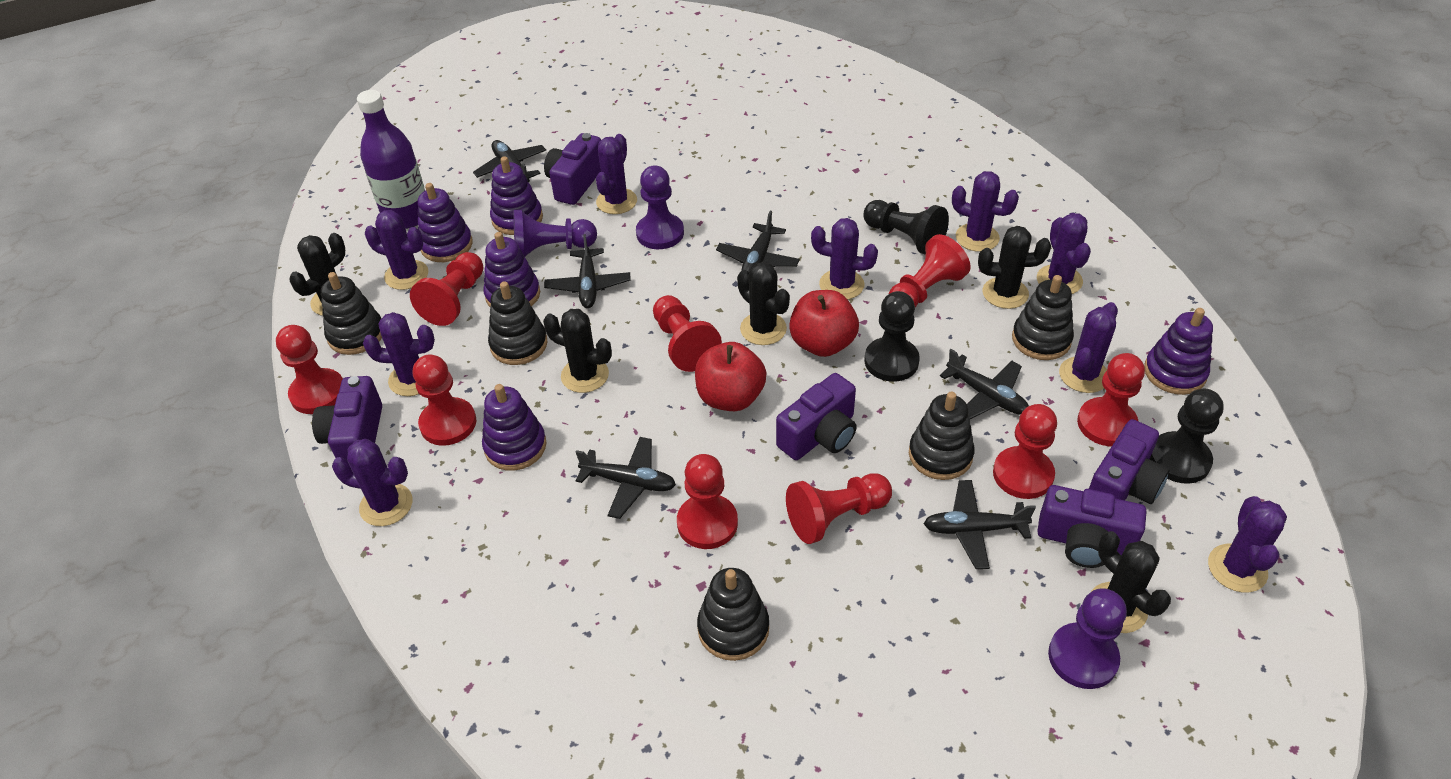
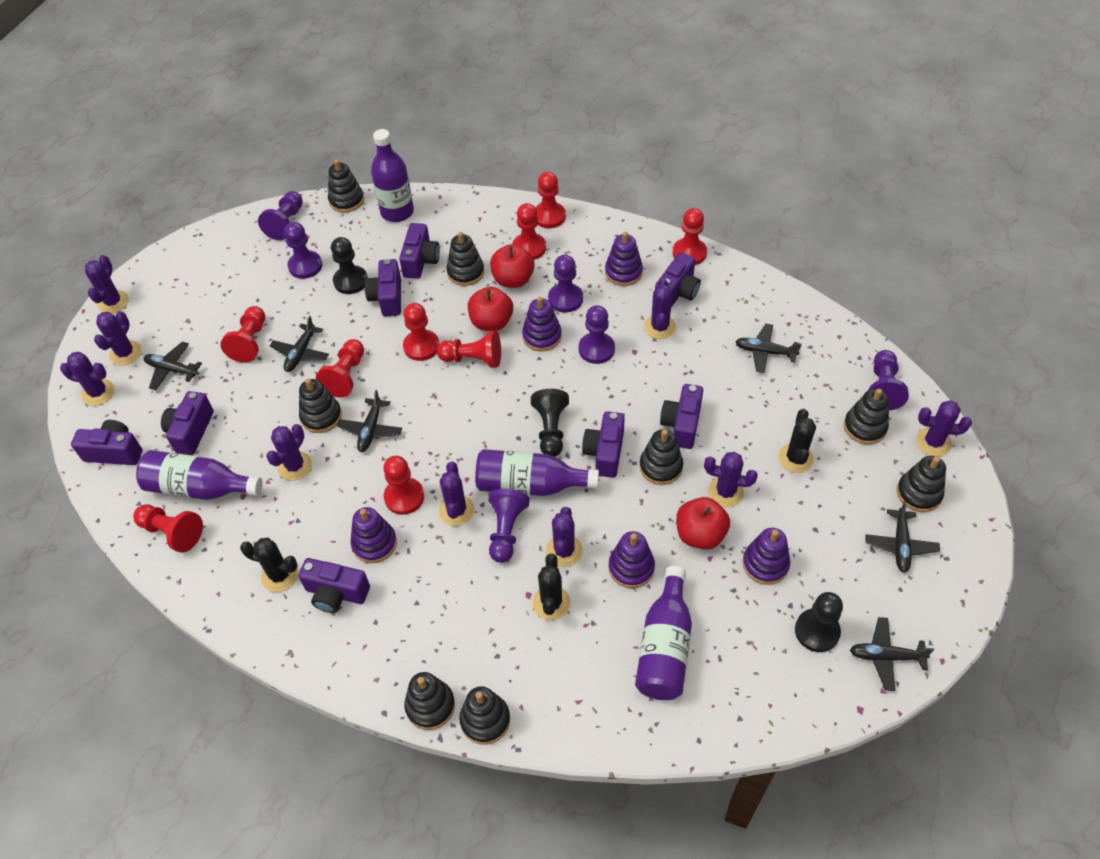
black cactus: 5 -> 3
black stacking toy: 5 -> 8
purple bottle: 1 -> 4
purple camera: 5 -> 8
purple pawn: 3 -> 6
red apple: 2 -> 3

